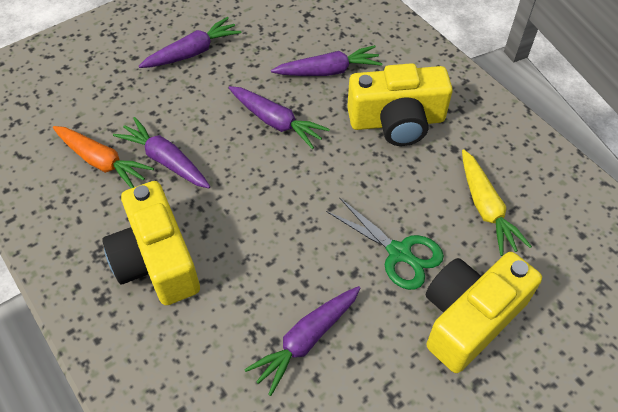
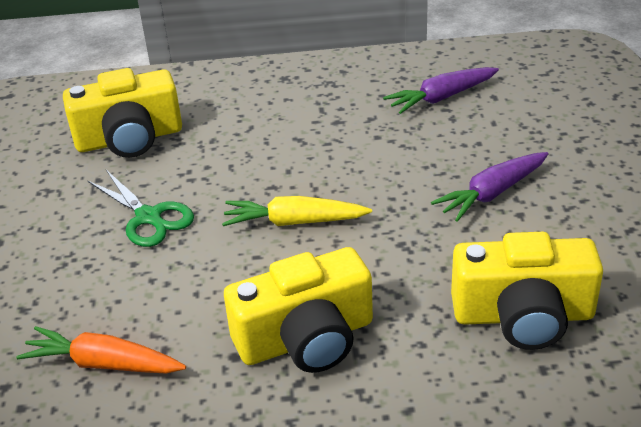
purple carrot: 5 -> 2

